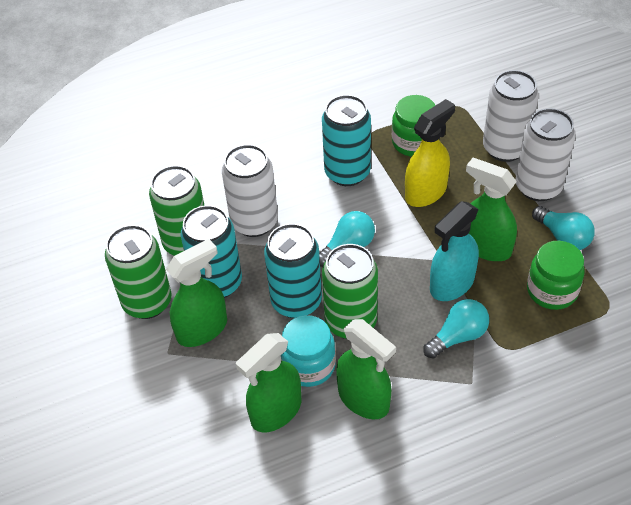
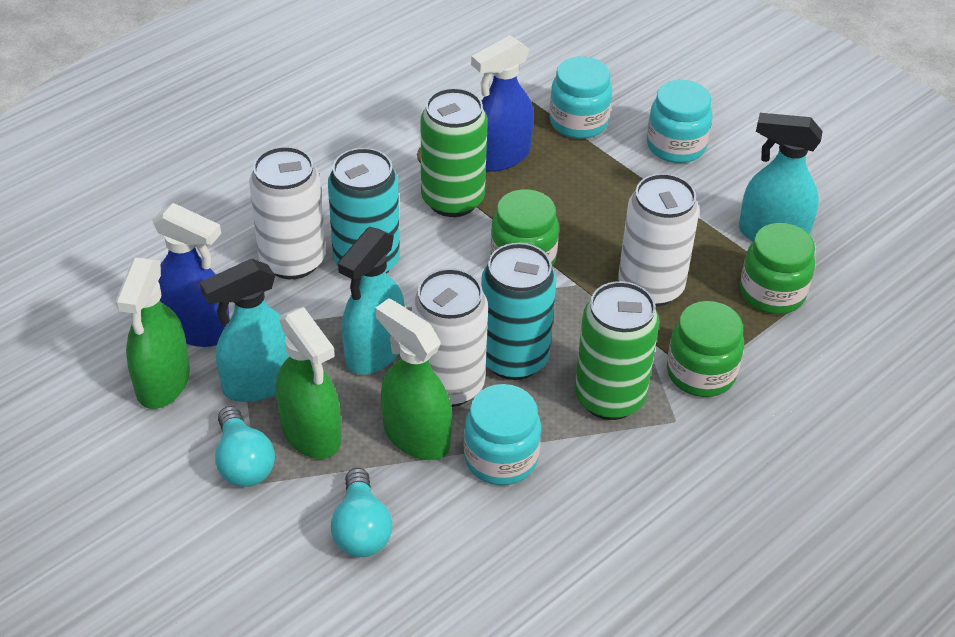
blue spray bottle: 0 -> 2
green can: 3 -> 2
green jar: 2 -> 3
green spray bottle: 4 -> 3
turquoise can: 3 -> 2
turquoise jar: 1 -> 3
turquoise light bulb: 3 -> 2
turquoise spray bottle: 1 -> 3
yellow spray bottle: 1 -> 0

